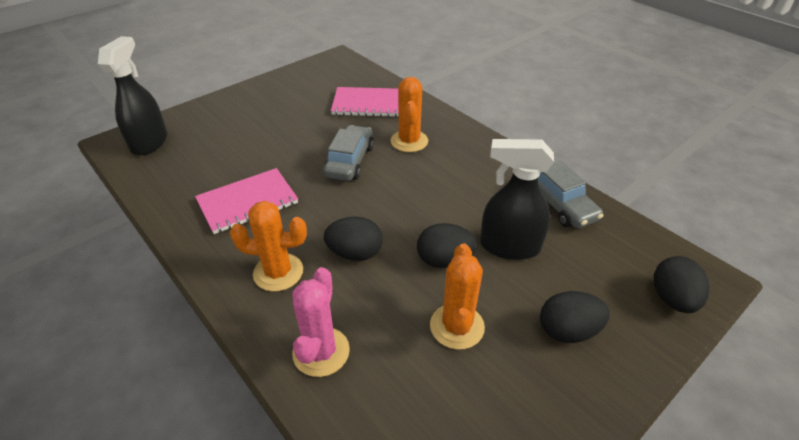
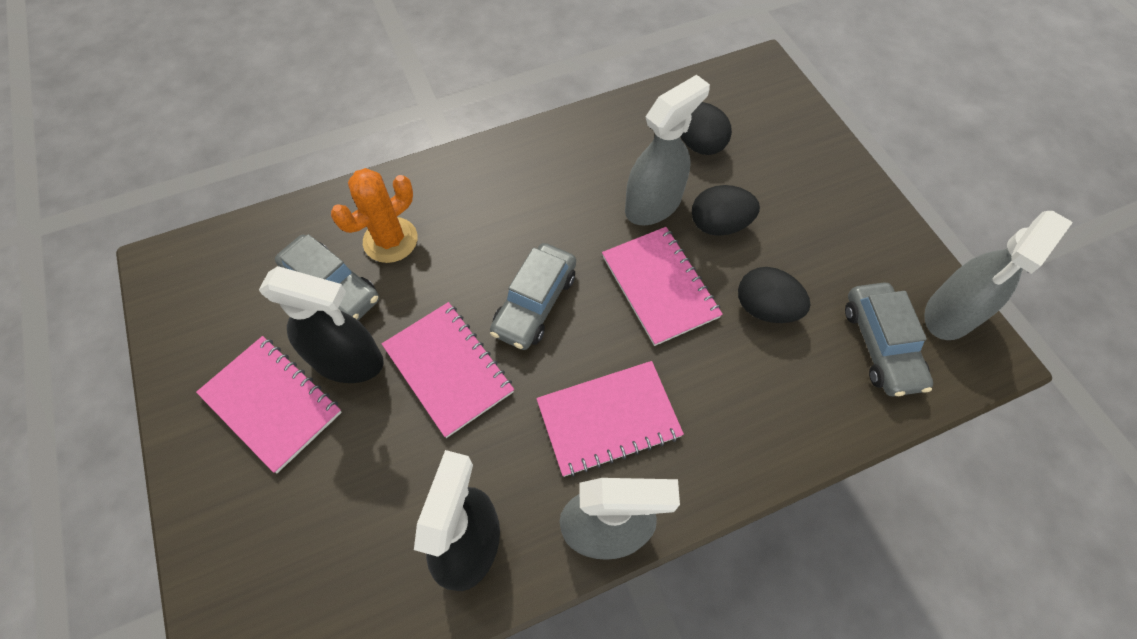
black egg: 4 -> 3
grey car: 2 -> 3
grey spray bottle: 0 -> 3
orange cactus: 3 -> 1
pink cactus: 1 -> 0
pink notebook: 2 -> 4

